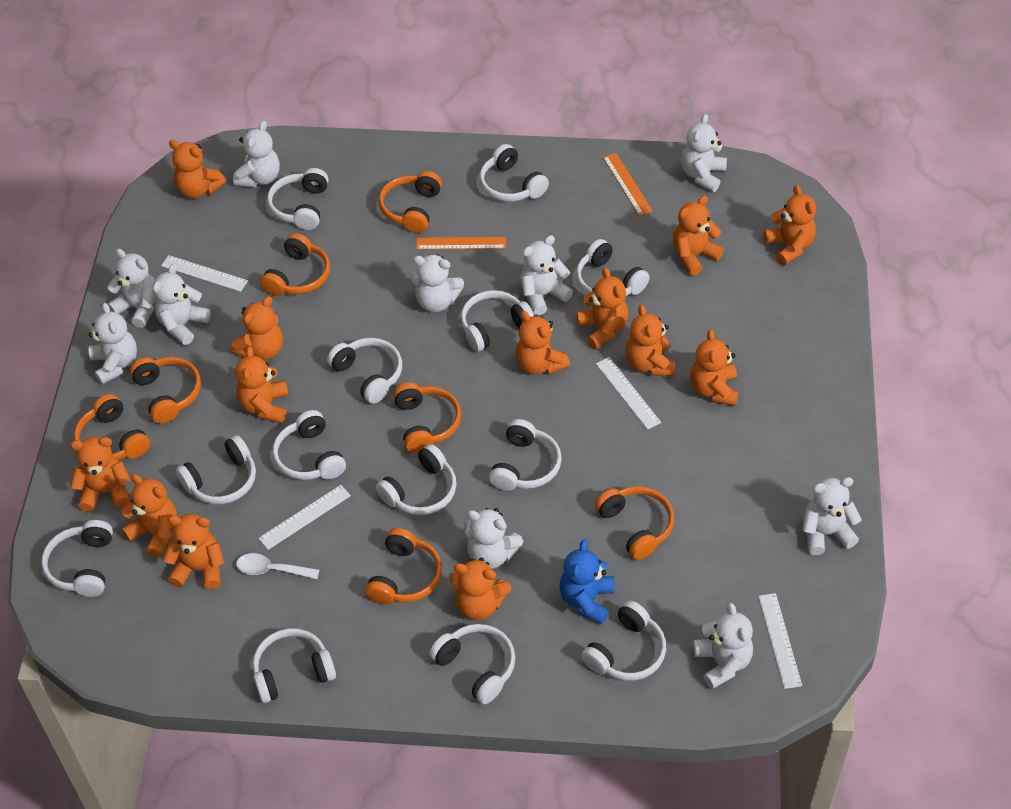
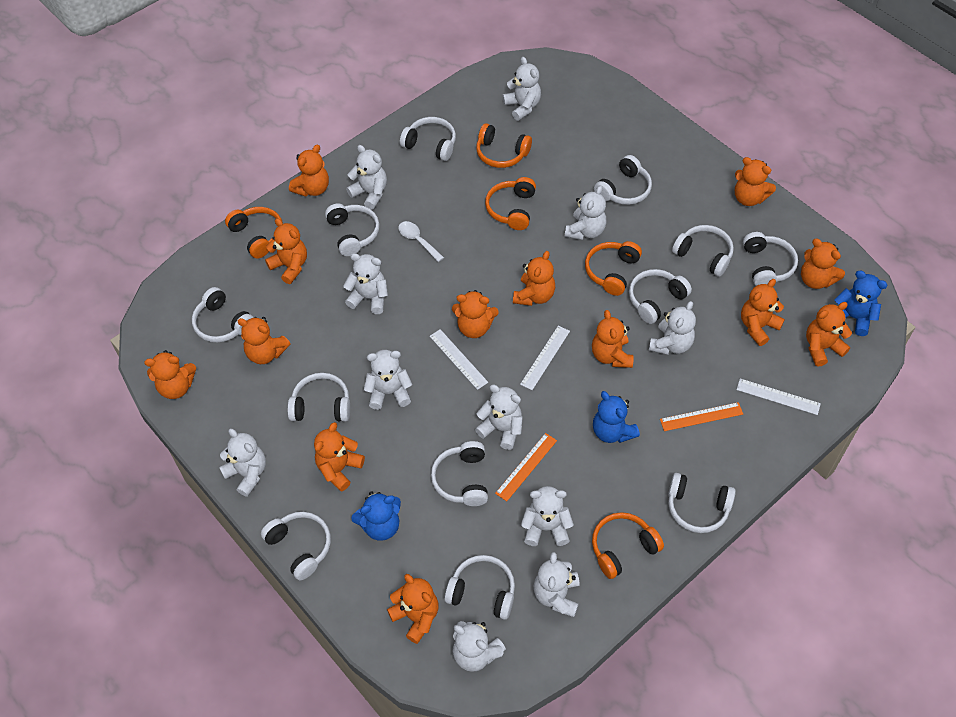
blue teddy bear: 1 -> 3
orange headphones: 7 -> 5
white headphones: 13 -> 12
white ruler: 4 -> 3
white teddy bear: 10 -> 11

